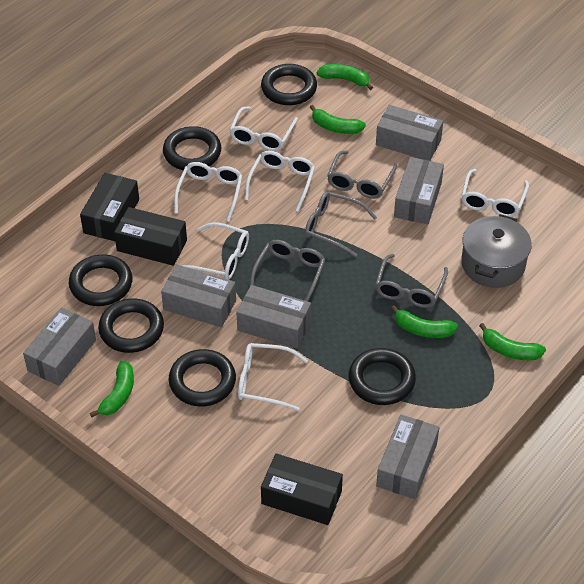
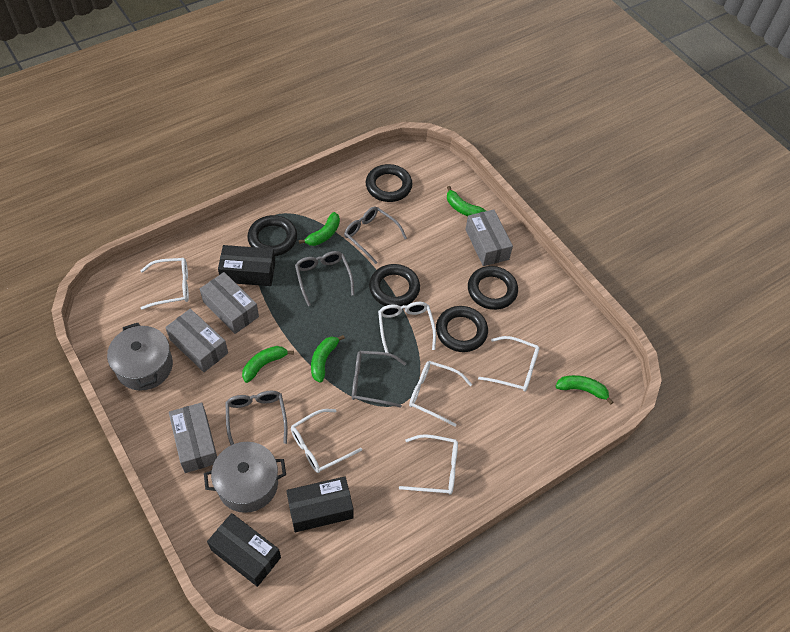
black ring: 6 -> 5
grey box: 6 -> 4
grey pot: 1 -> 2

